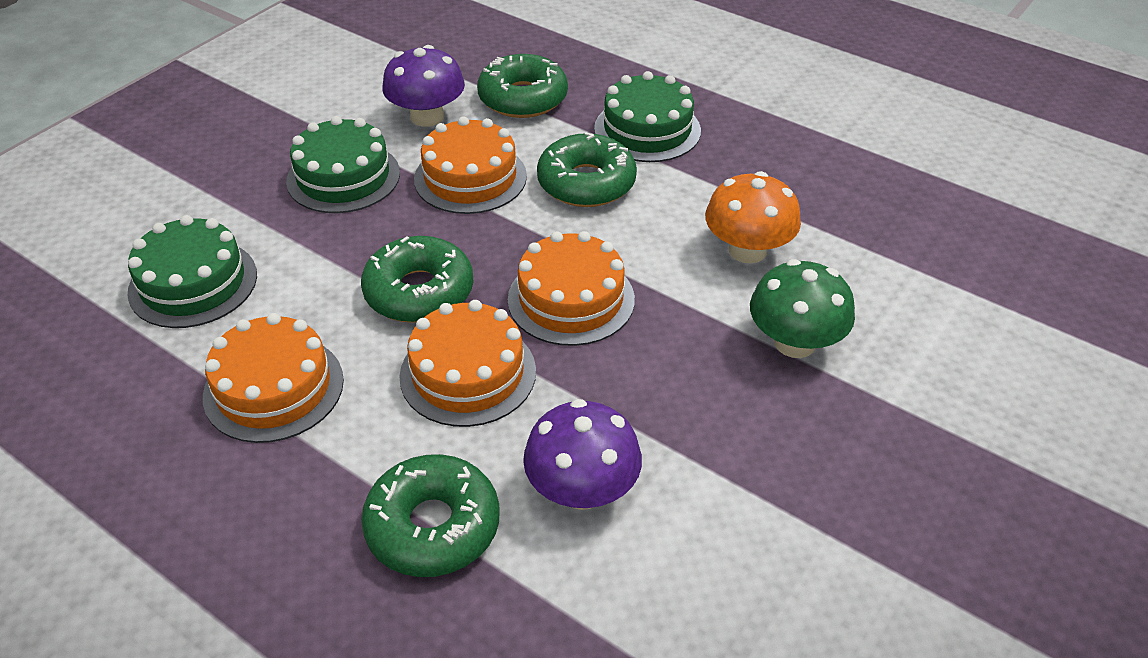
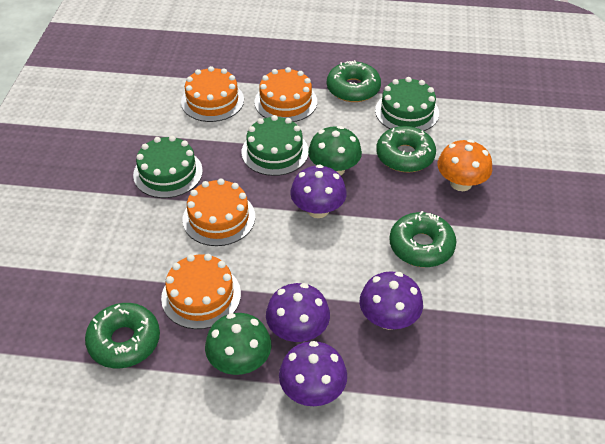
green mushroom: 1 -> 2
purple mushroom: 2 -> 4

